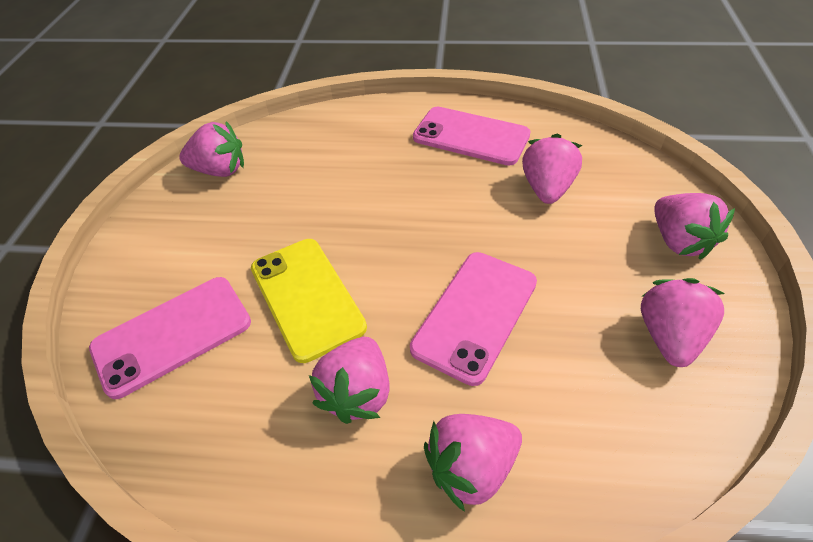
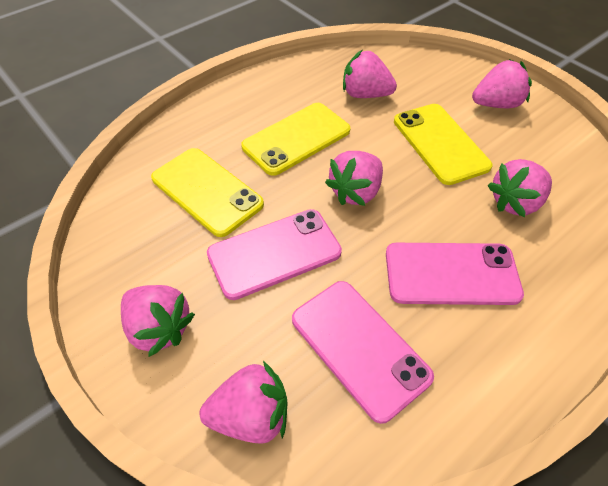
yellow phone: 1 -> 3

